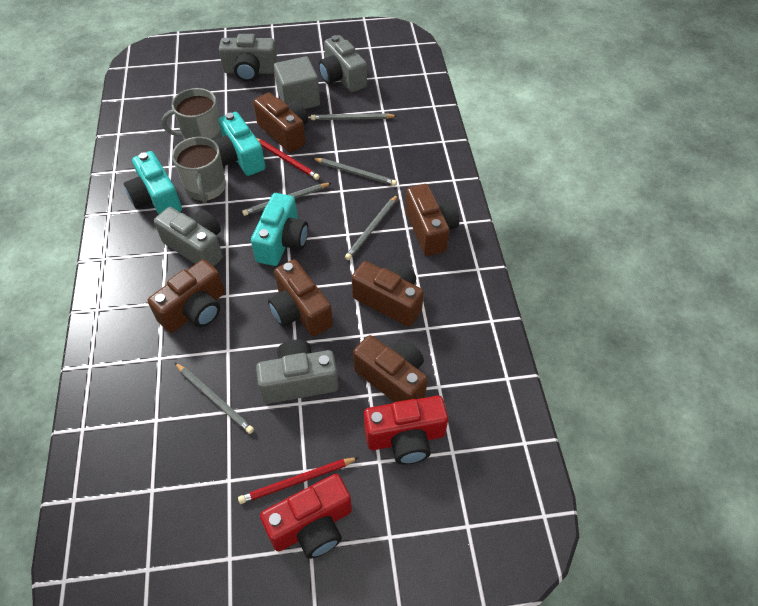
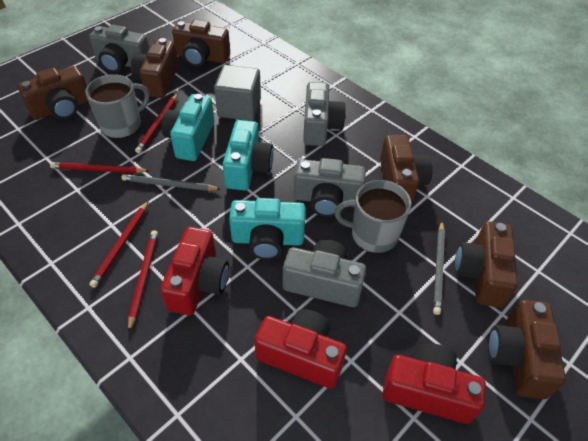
grey pencil: 5 -> 2
red camera: 2 -> 3
red pencil: 2 -> 4

